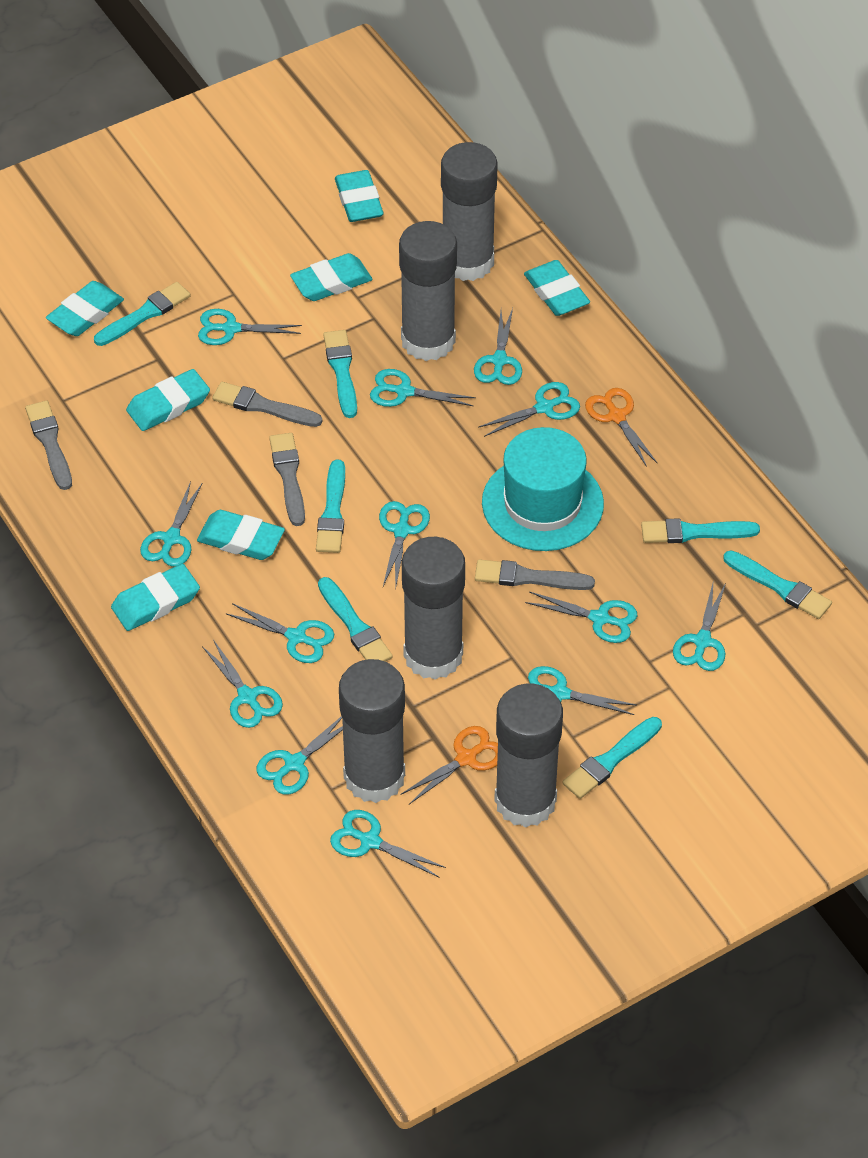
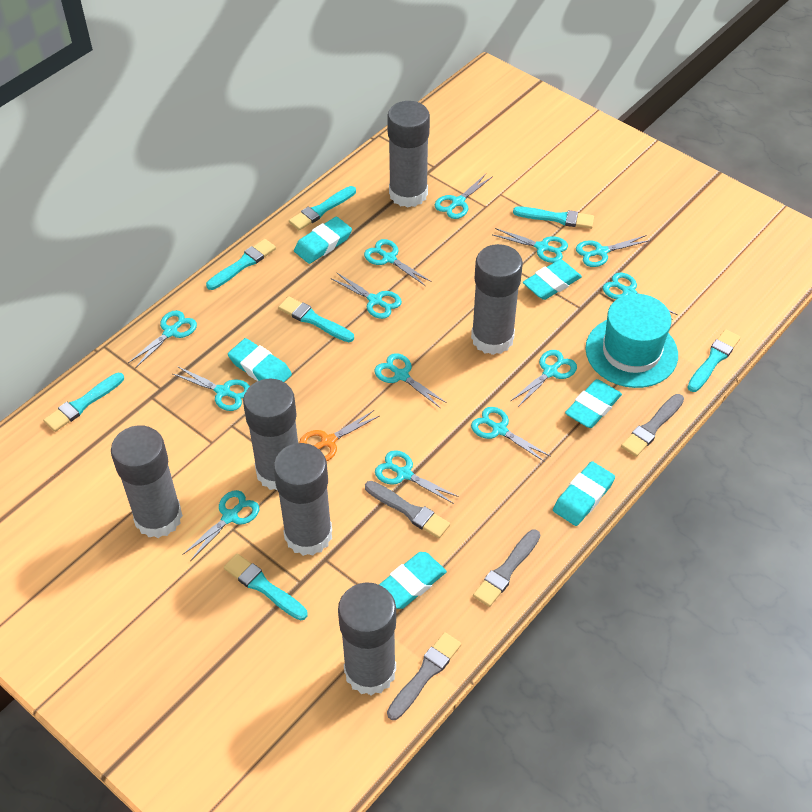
grey glue stick: 5 -> 6
orange scissors: 2 -> 1
turquoise eraser: 7 -> 6

